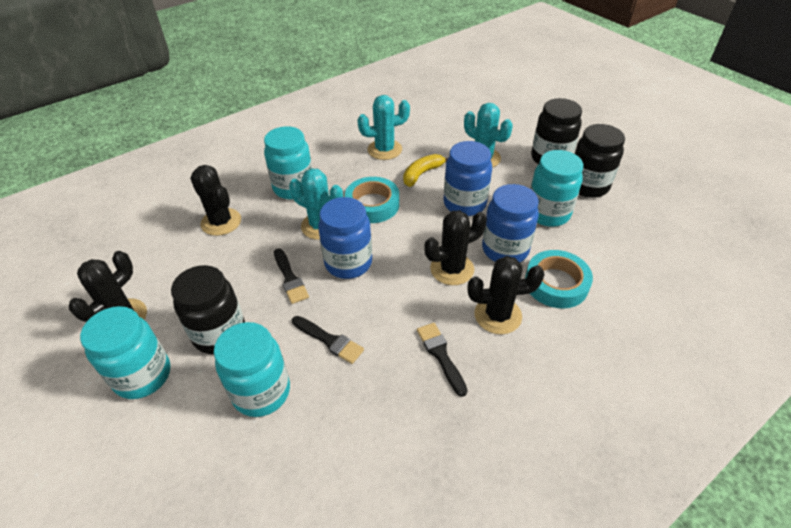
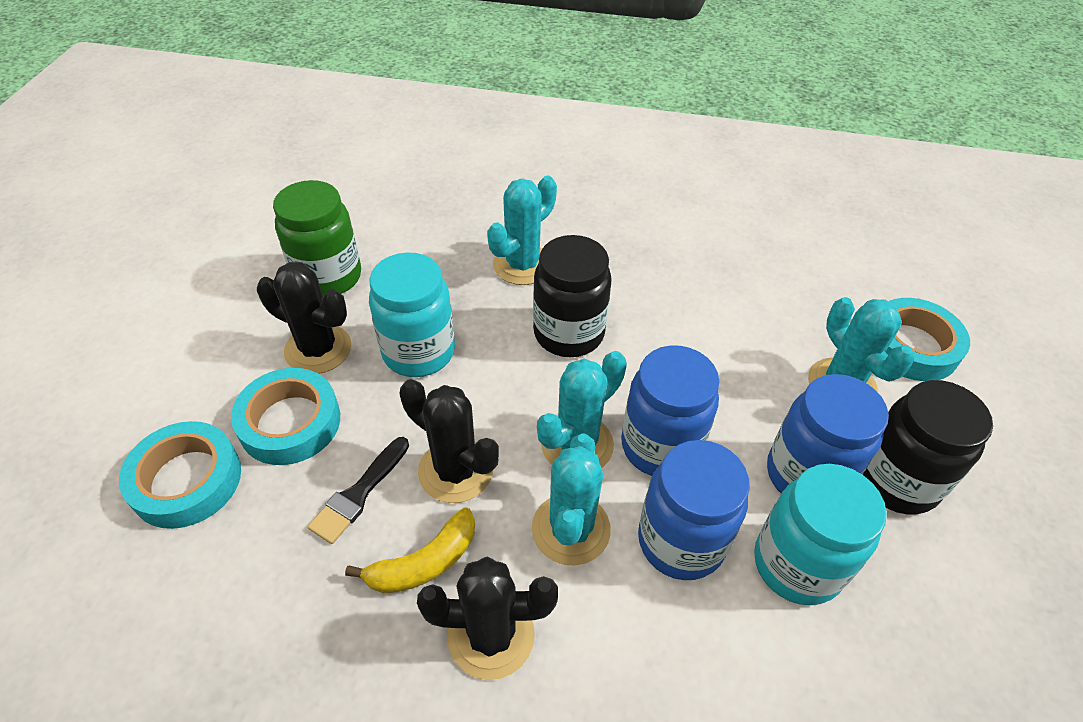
black brush: 3 -> 1
black cactus: 4 -> 3
black jar: 3 -> 2
green jar: 0 -> 1
turquoise cactus: 3 -> 4
turquoise jar: 4 -> 2
turquoise tape: 2 -> 3

